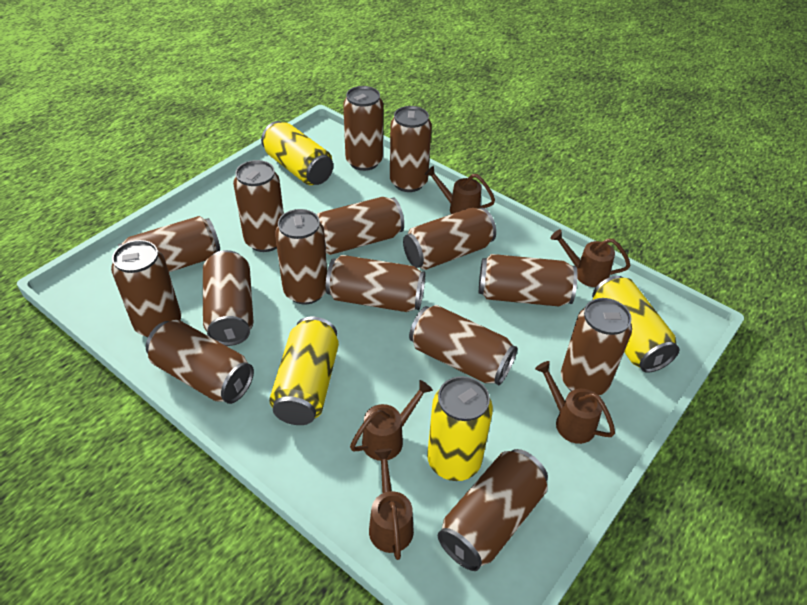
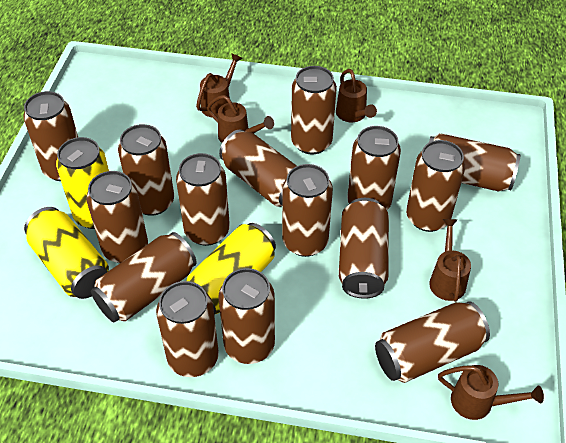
yellow can: 4 -> 3

